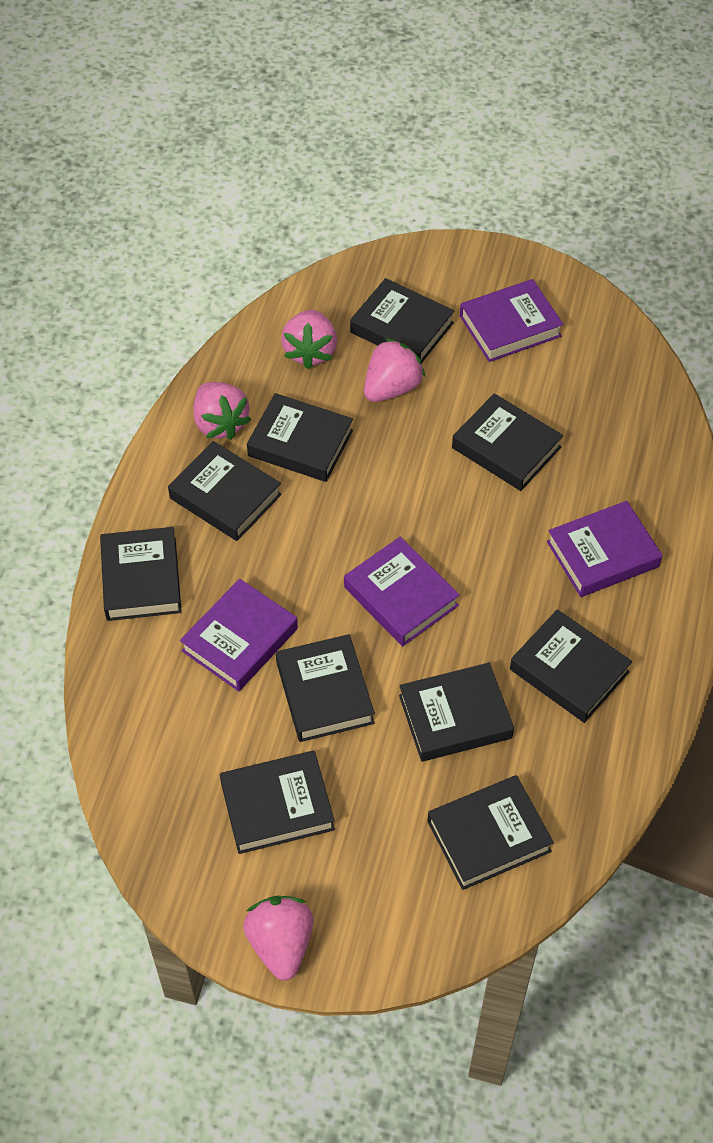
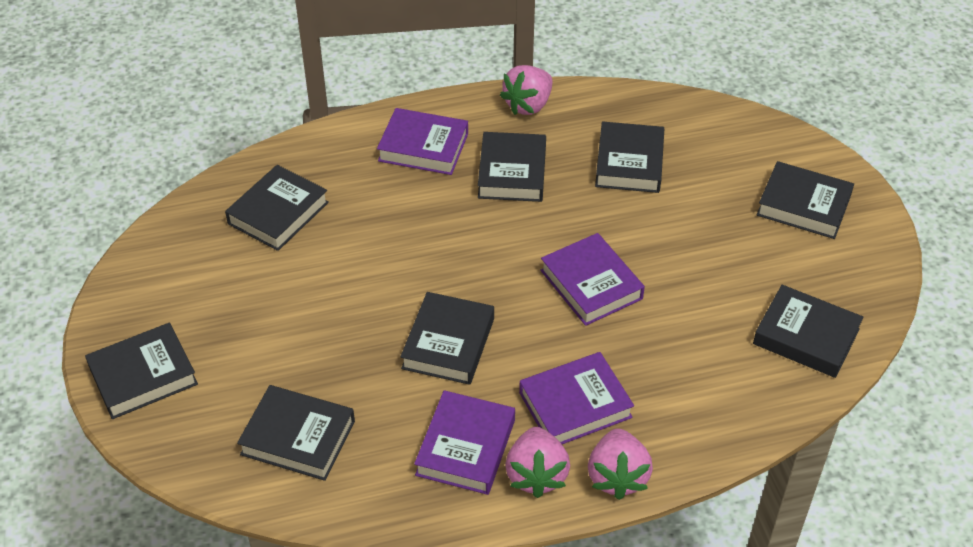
black book: 10 -> 8
pink strawberry: 4 -> 3

